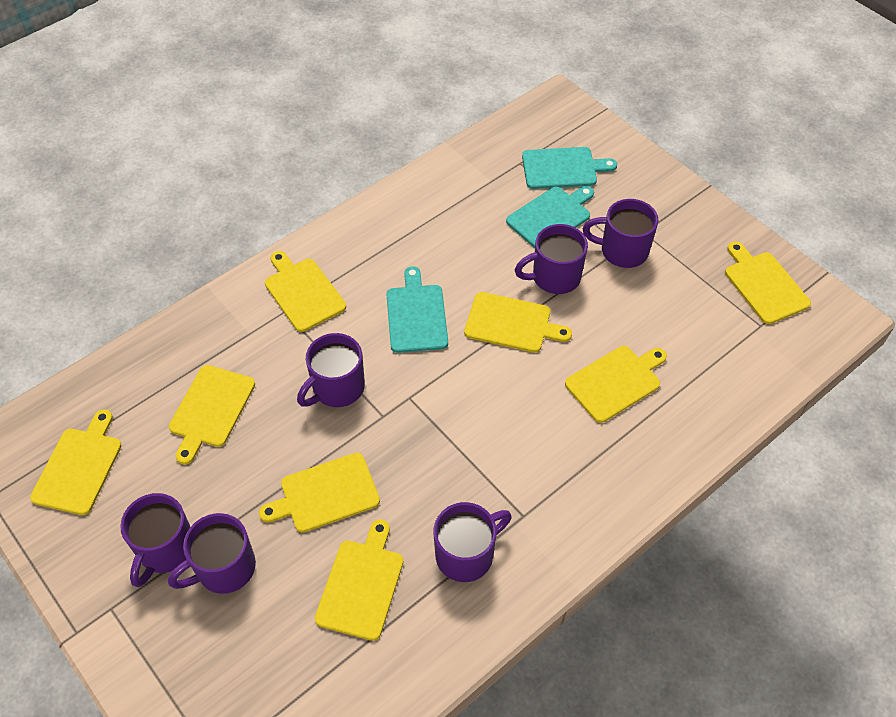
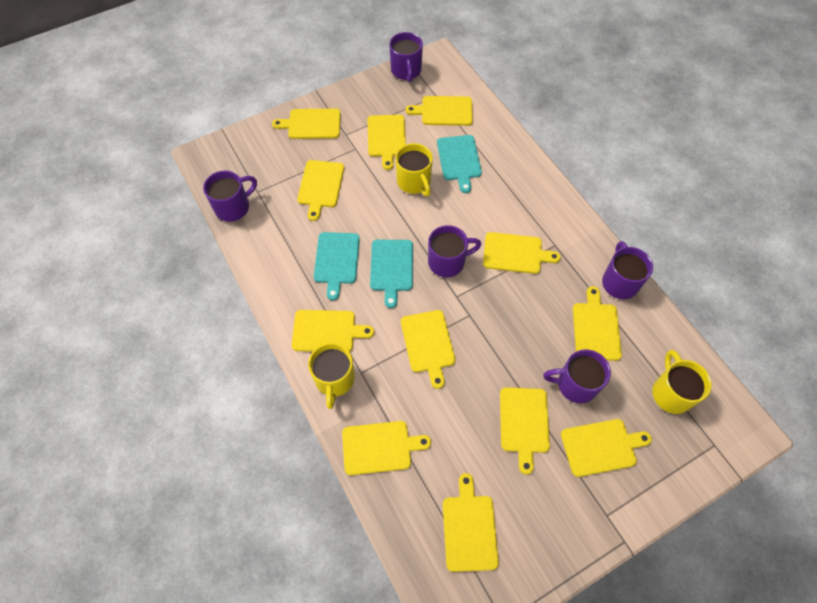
purple mug: 6 -> 5
yellow cutting board: 8 -> 12
yellow mug: 0 -> 3

